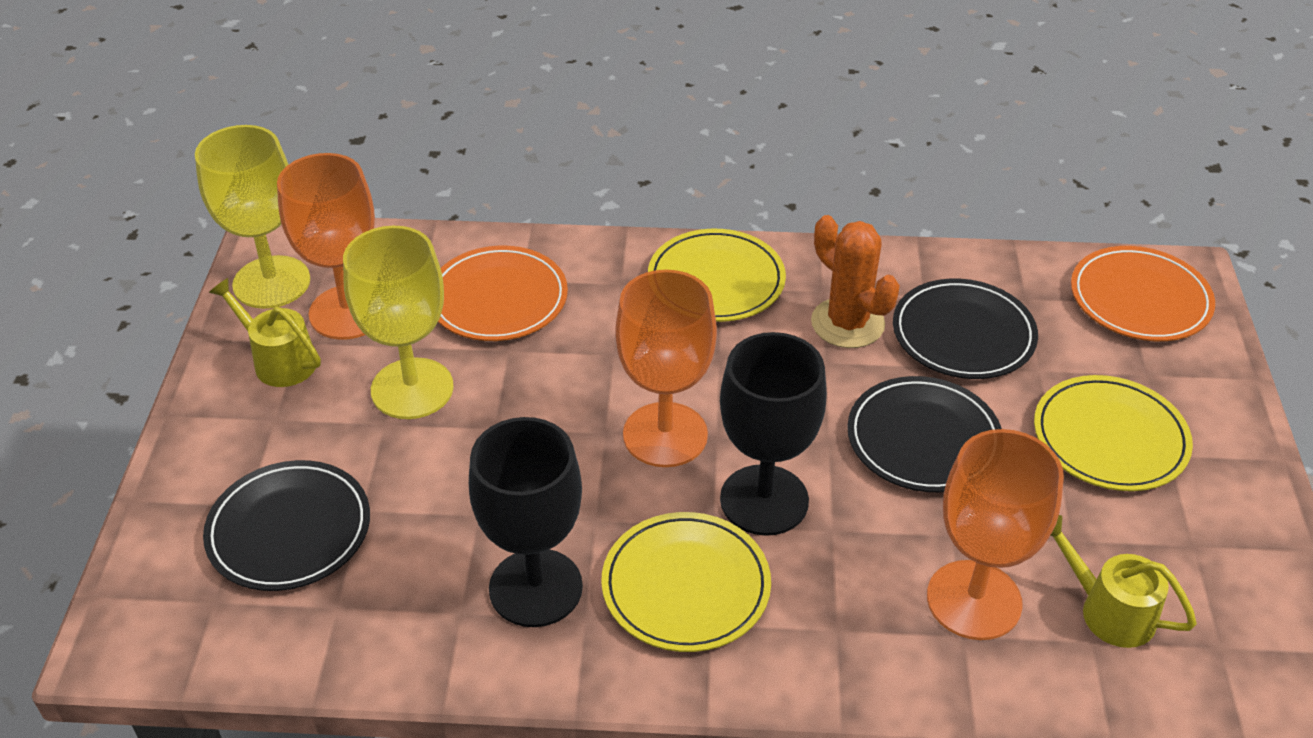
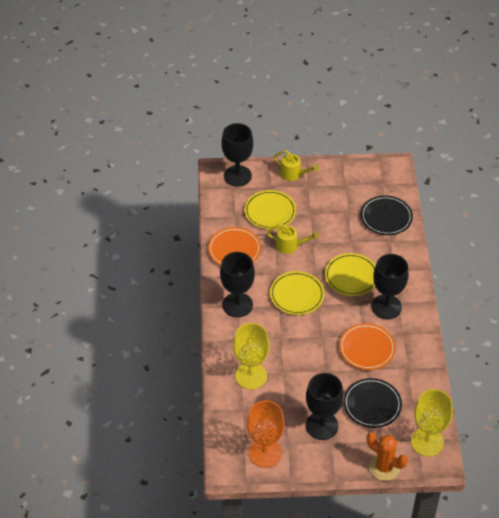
black goblet: 2 -> 4
black plate: 3 -> 2
orange goblet: 3 -> 1

